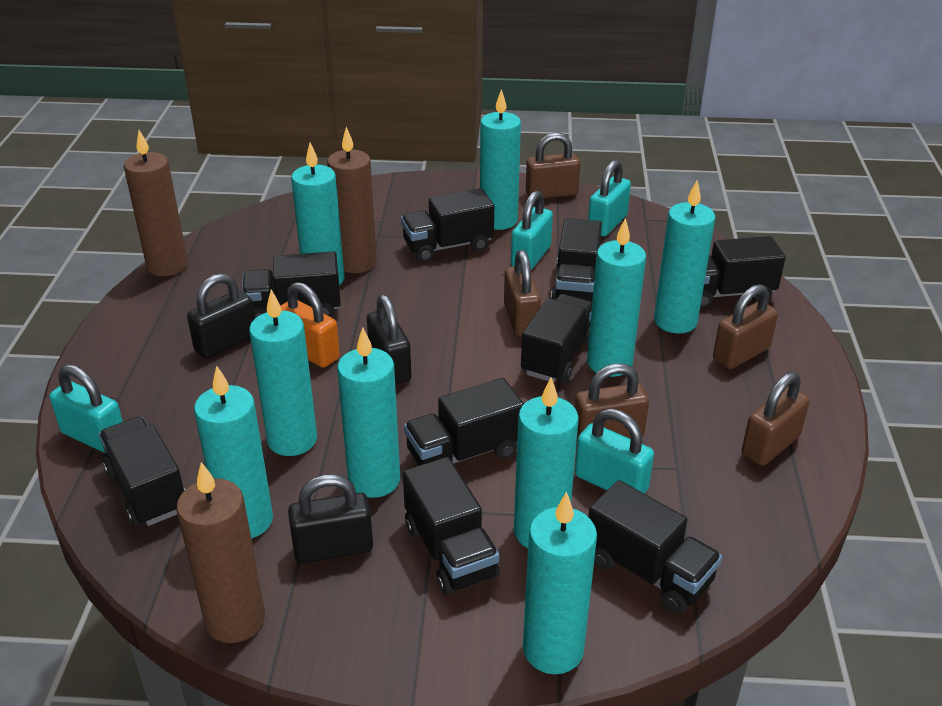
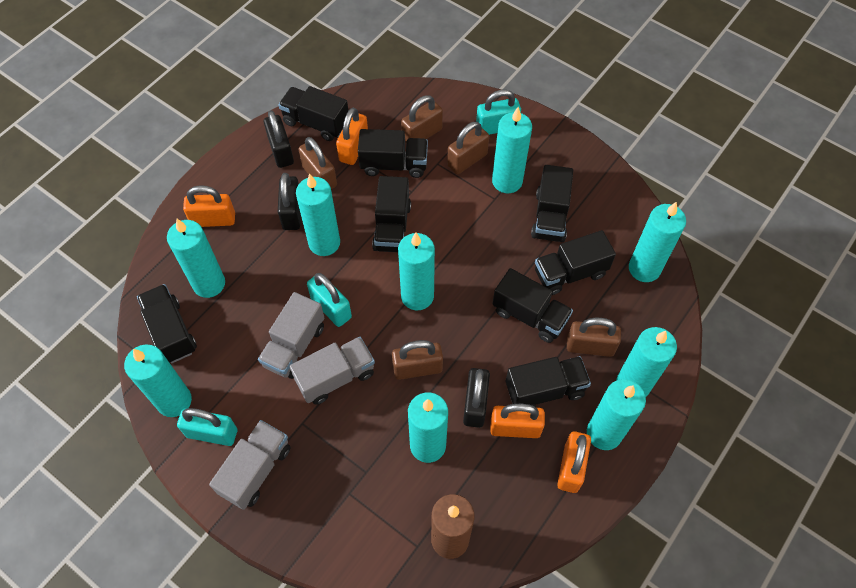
black truck: 9 -> 8
brown candle: 3 -> 1
grey truck: 0 -> 3
orange padlock: 1 -> 4
turquoise padlock: 4 -> 3

